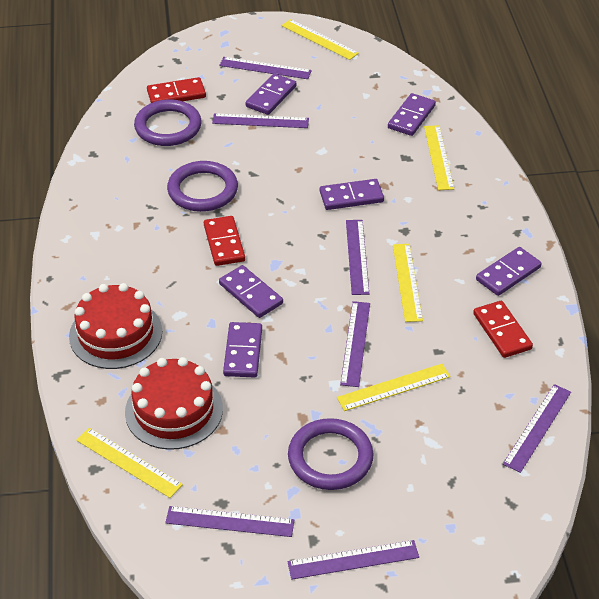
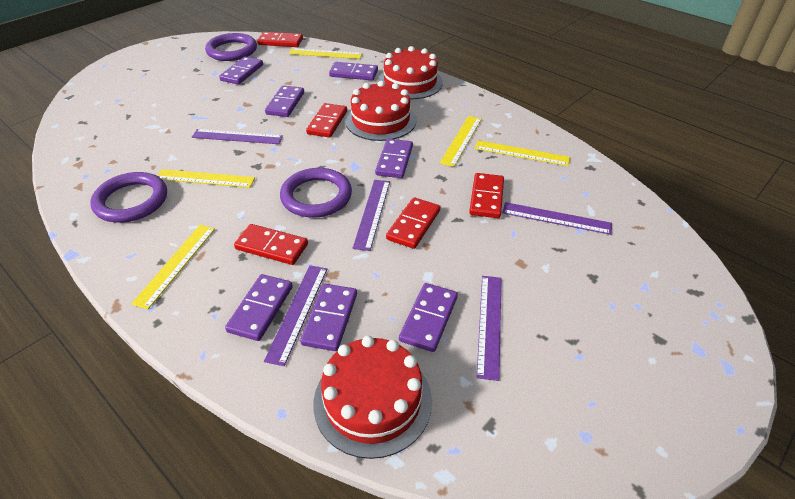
purple domino: 6 -> 7
purple ruler: 7 -> 5
red cake: 2 -> 3
red domino: 3 -> 5

